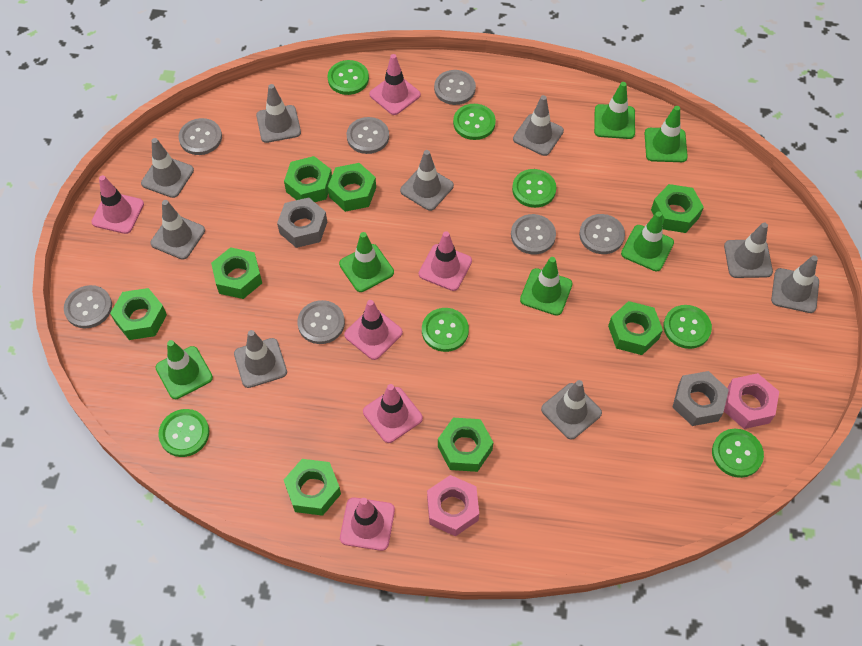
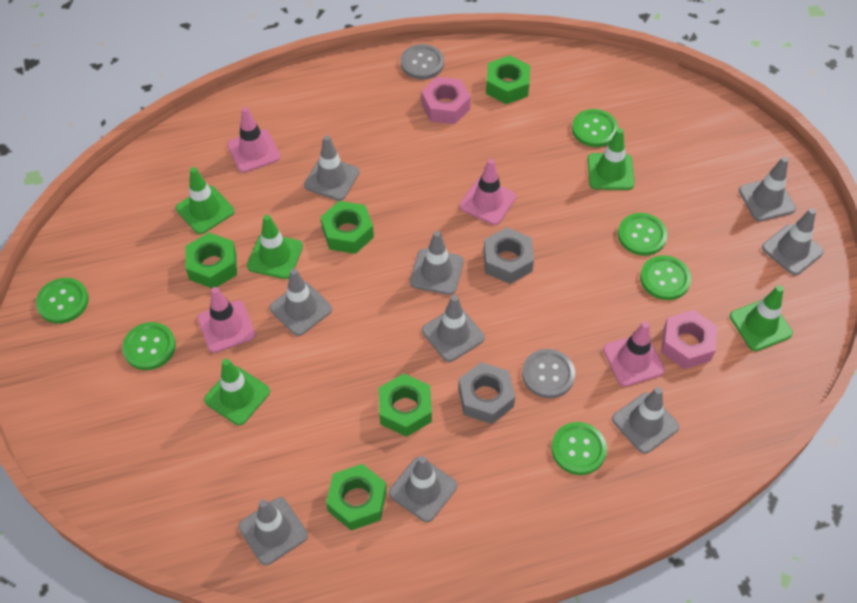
green button: 7 -> 6
green nut: 8 -> 5
green traffic cone: 6 -> 5
grey button: 7 -> 2
pink traffic cone: 6 -> 4

